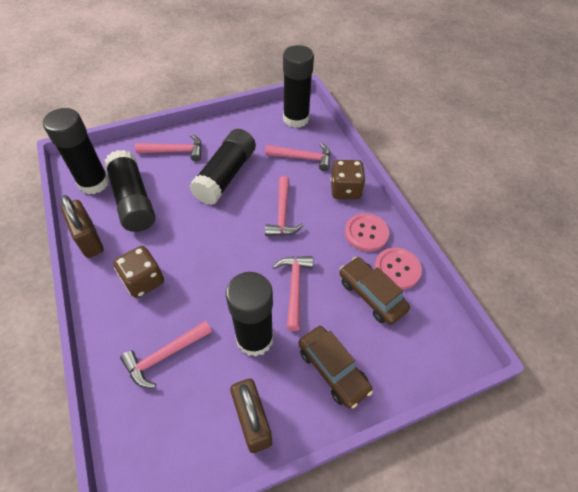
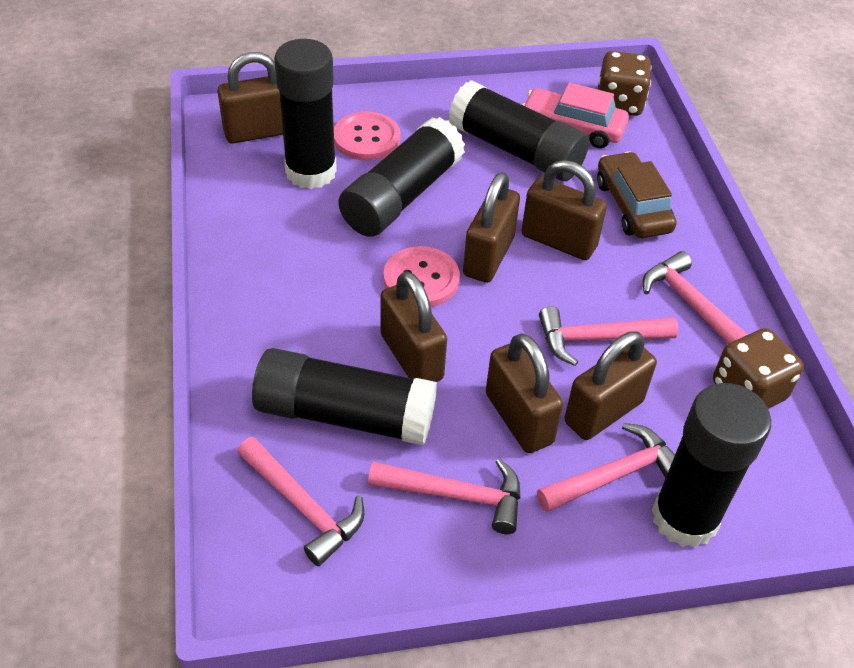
brown car: 2 -> 1
brown padlock: 2 -> 6
pink car: 0 -> 1

